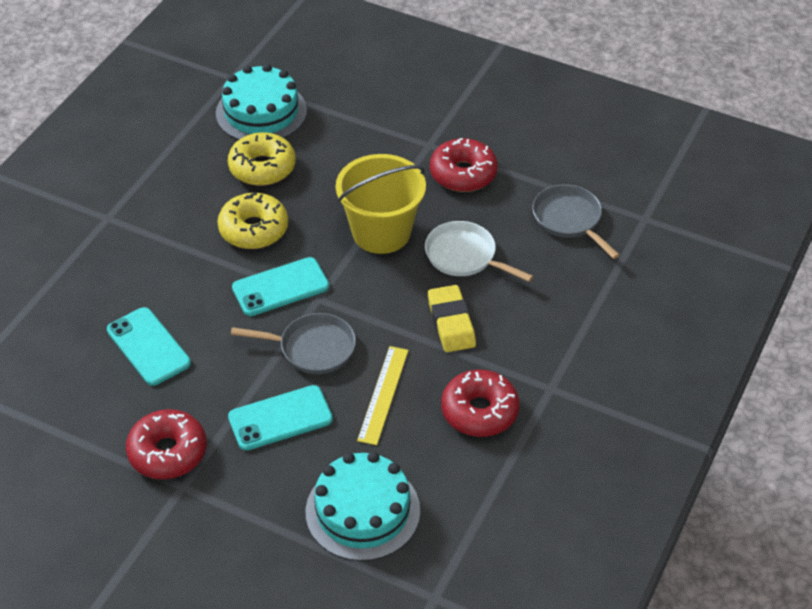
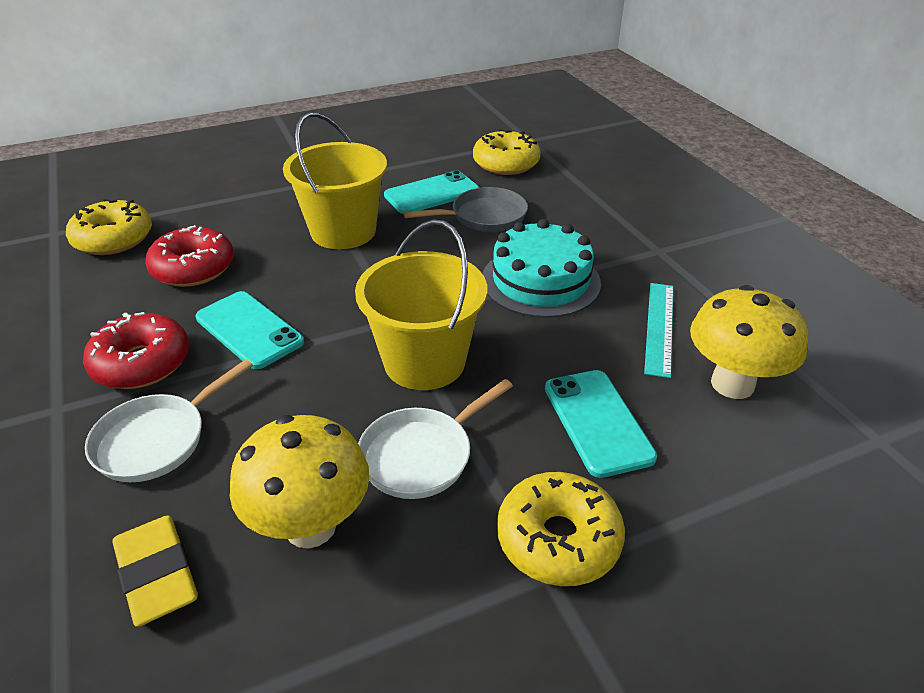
grey pan: 2 -> 1
red donut: 3 -> 2
turquoise cake: 2 -> 1
turquoise ruler: 0 -> 1
white pan: 1 -> 2
yellow bucket: 1 -> 2
yellow donut: 2 -> 3
yellow mushroom: 0 -> 2
yellow ruler: 1 -> 0

